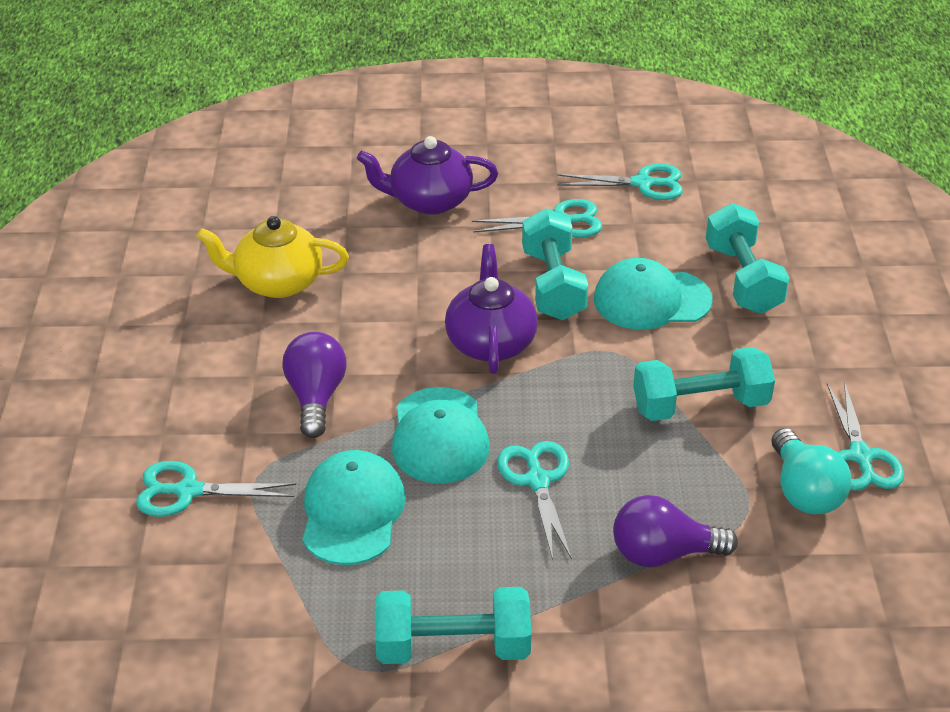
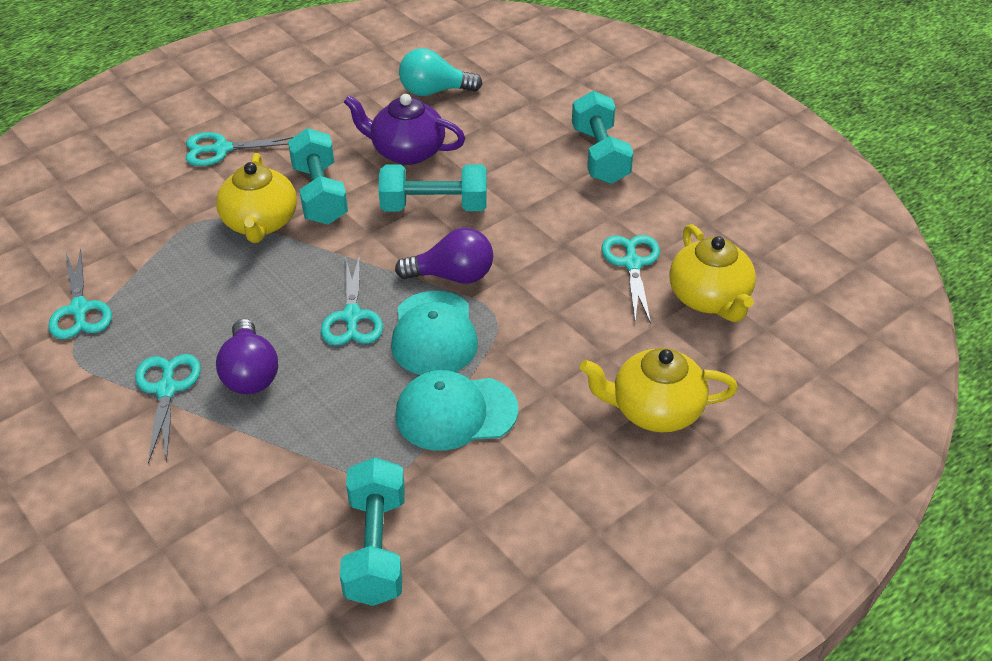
purple teapot: 2 -> 1
turquoise cap: 3 -> 2
yellow teapot: 1 -> 3

